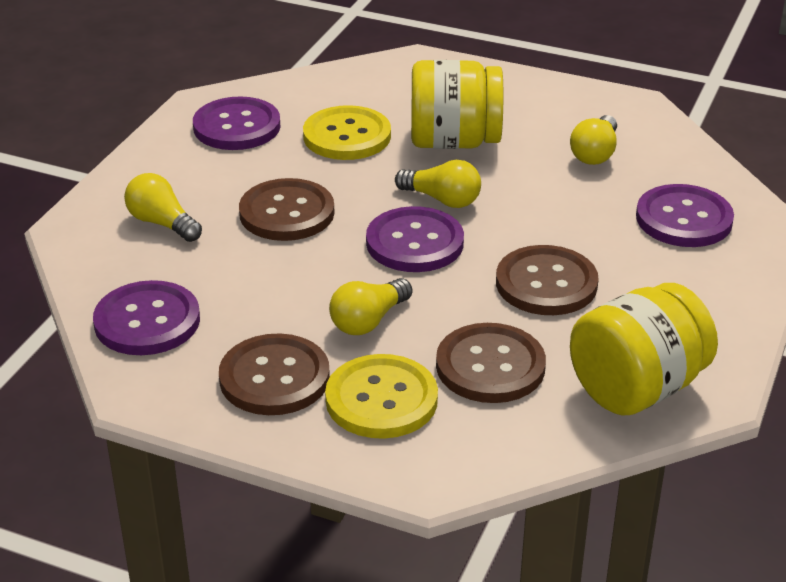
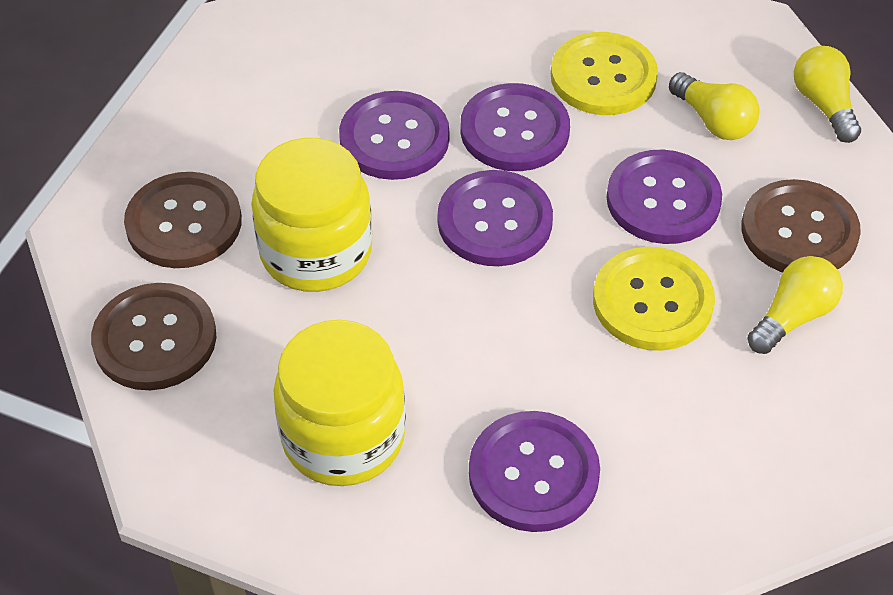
brown button: 4 -> 3
purple button: 4 -> 5
yellow light bulb: 4 -> 3

